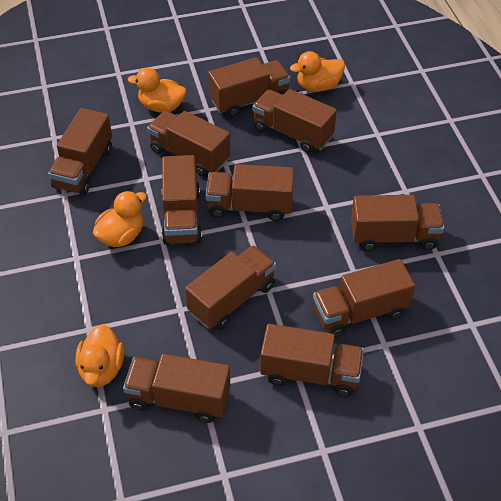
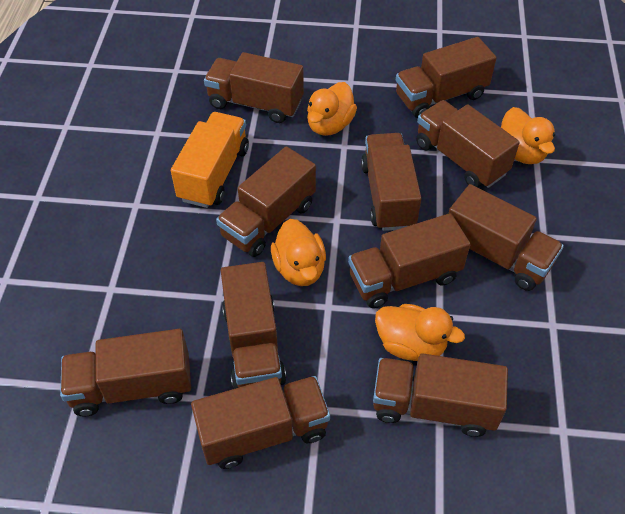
orange truck: 0 -> 1

